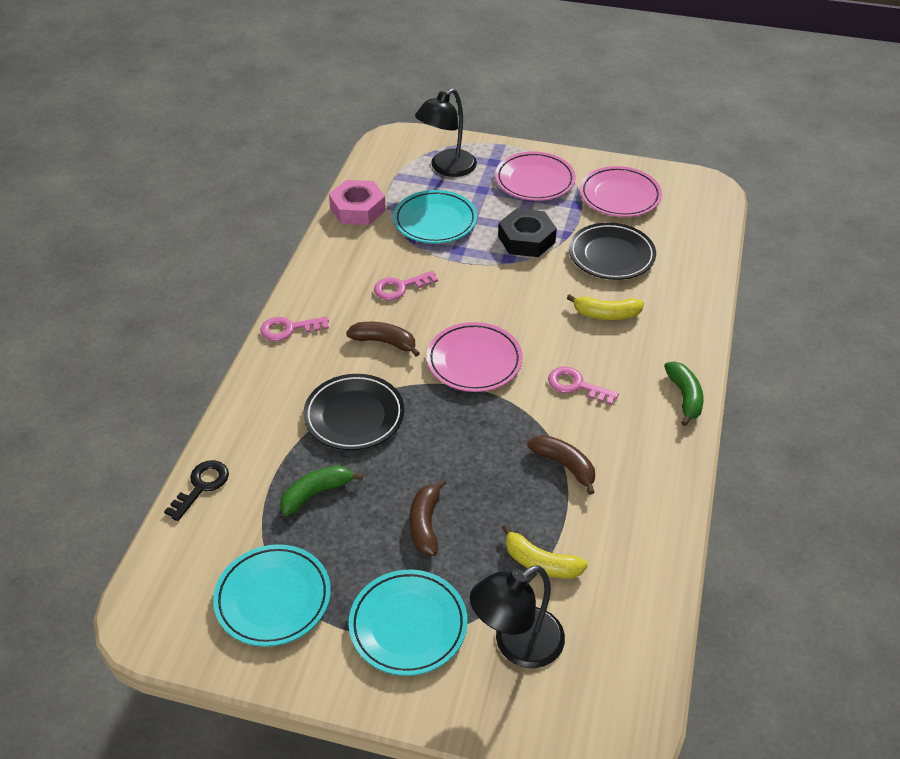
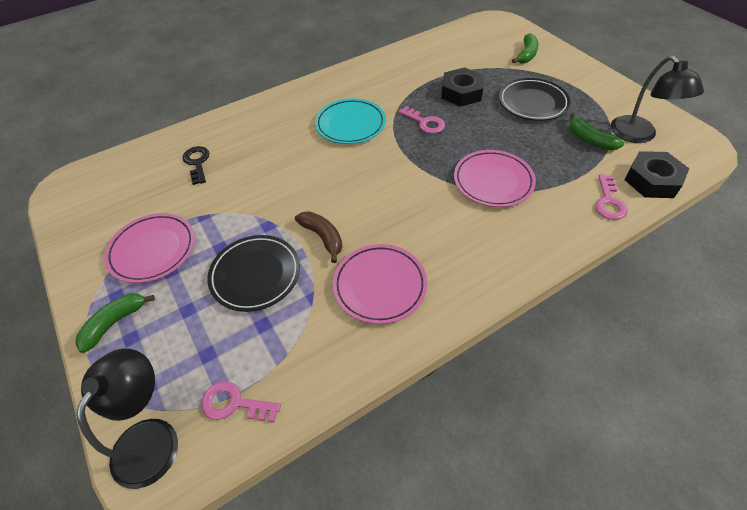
black nut: 1 -> 2
brown banana: 3 -> 1
green banana: 2 -> 3
pink nut: 1 -> 0
turquoise plate: 3 -> 1
yellow banana: 2 -> 0

